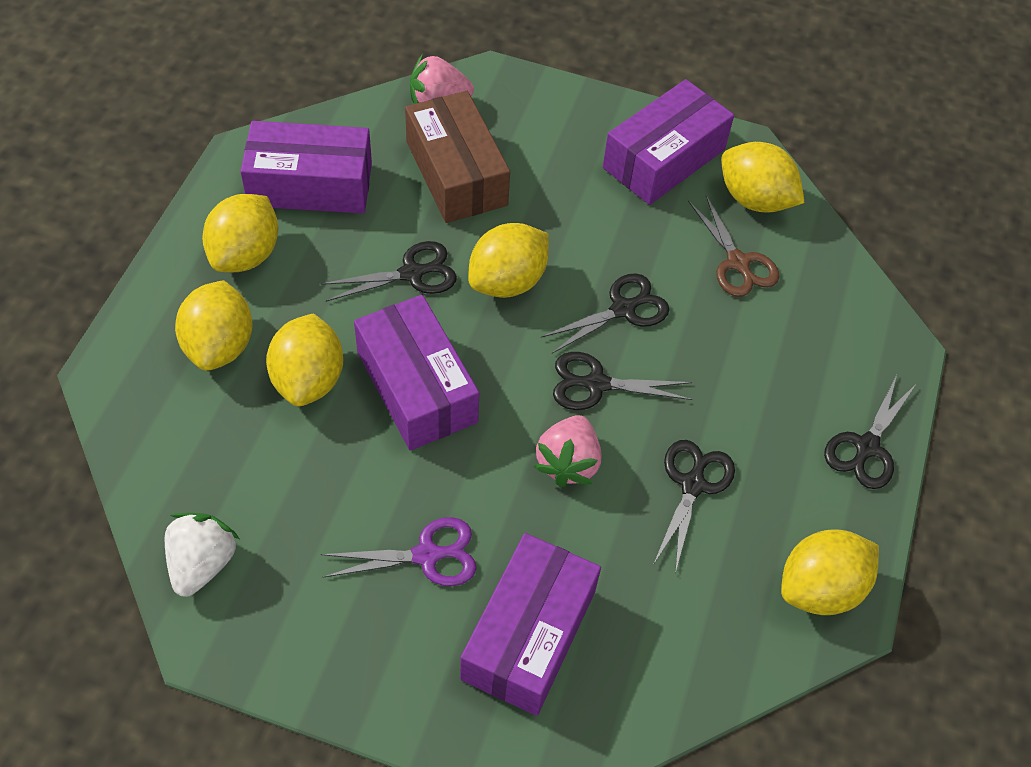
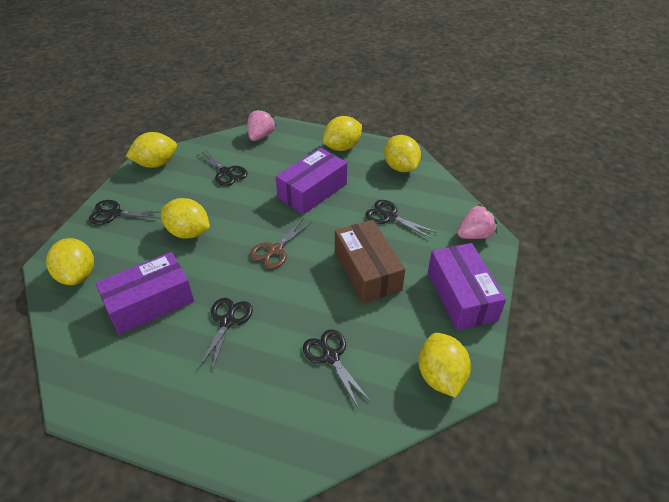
purple box: 4 -> 3
purple scissors: 1 -> 0
white strawberry: 1 -> 0

